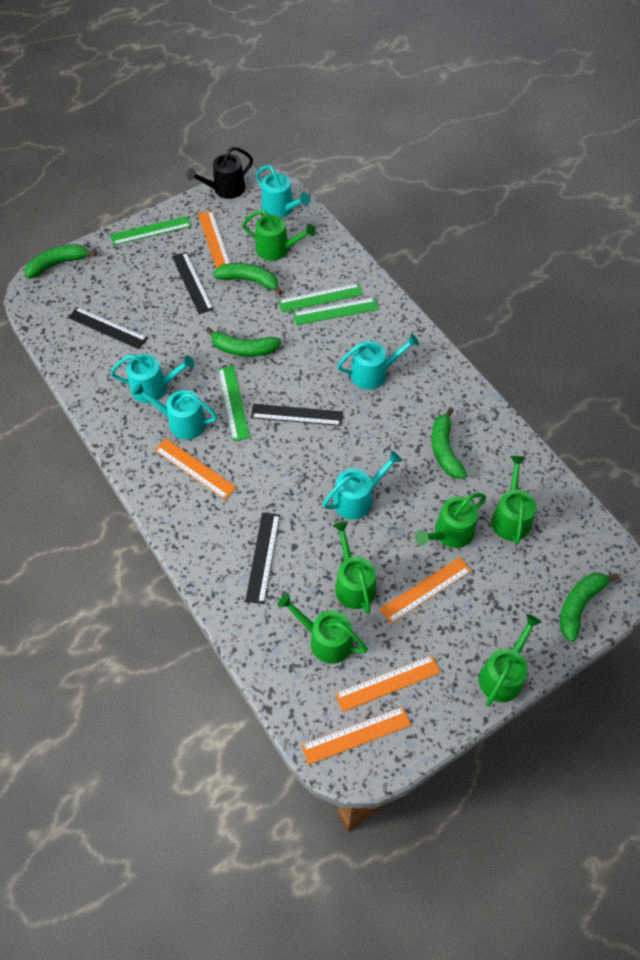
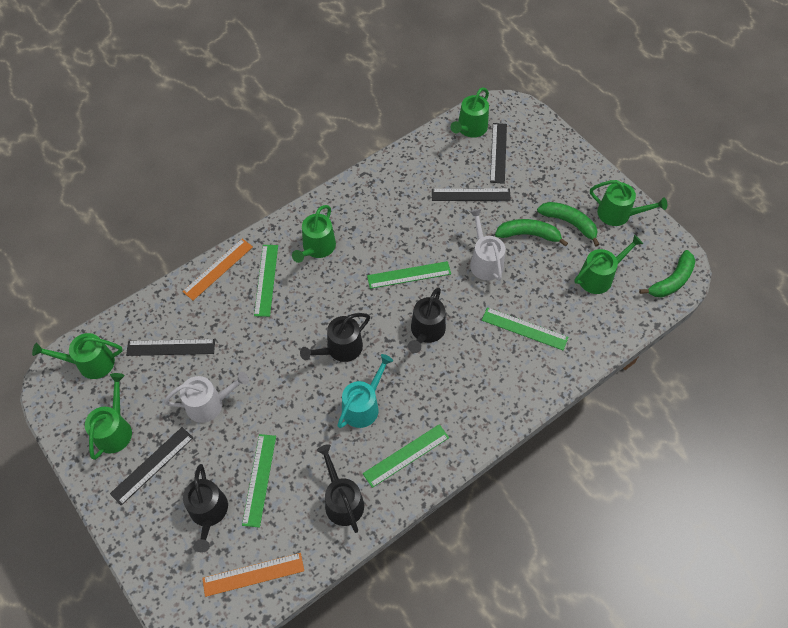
black watering can: 1 -> 4
green banana: 5 -> 3
green ruler: 4 -> 5
orange ruler: 5 -> 2
turquoise watering can: 5 -> 1
white watering can: 0 -> 2

